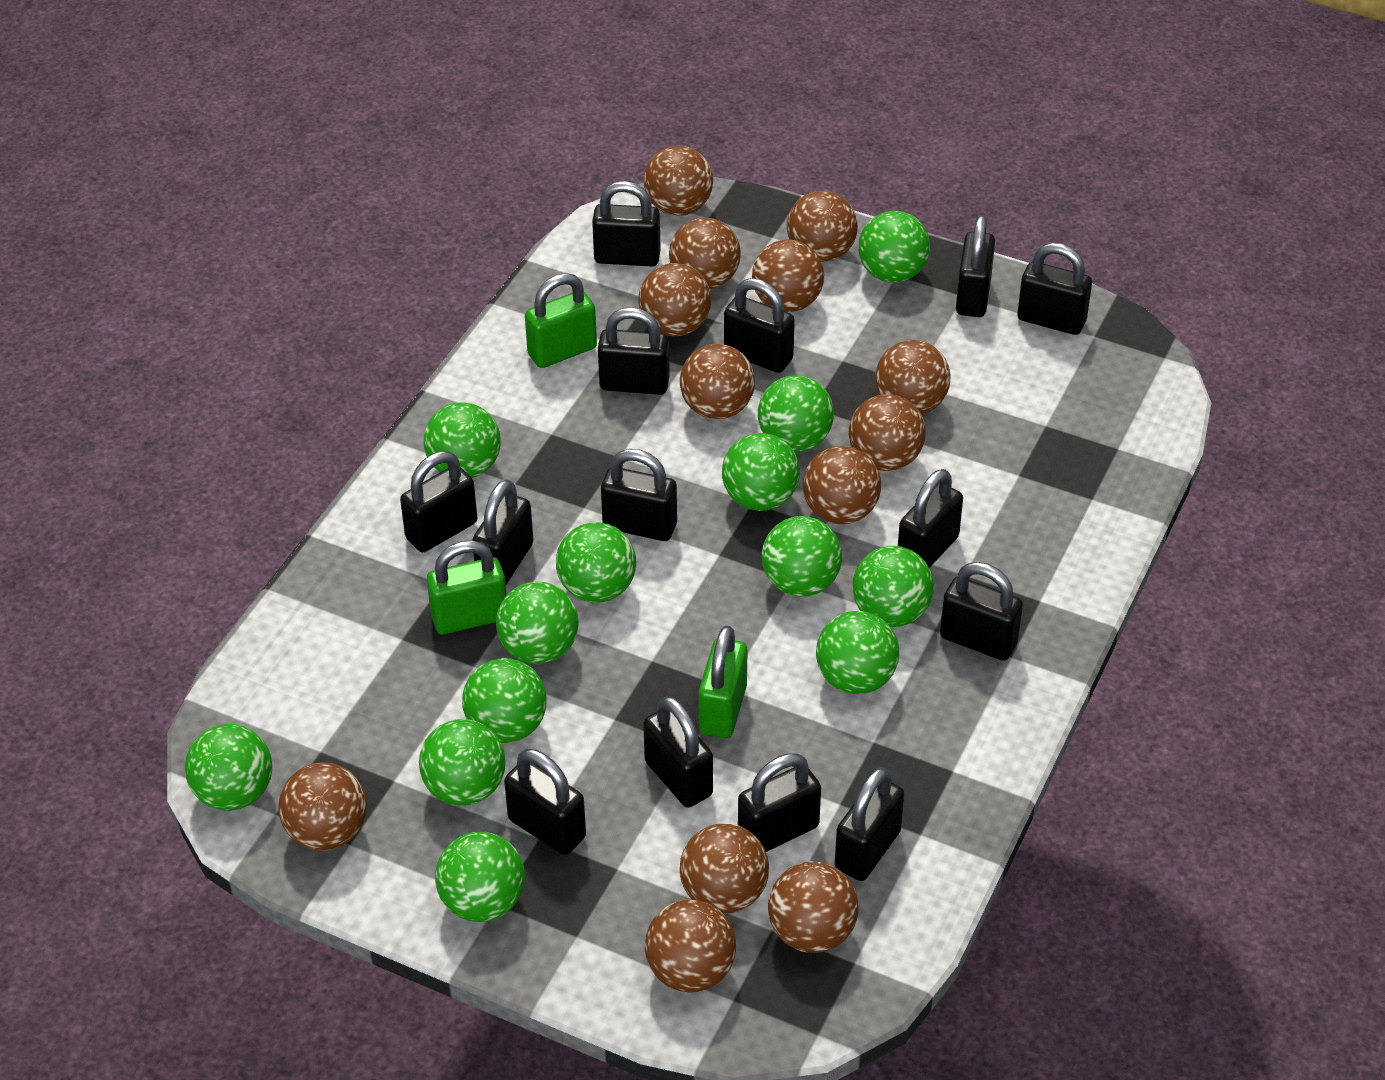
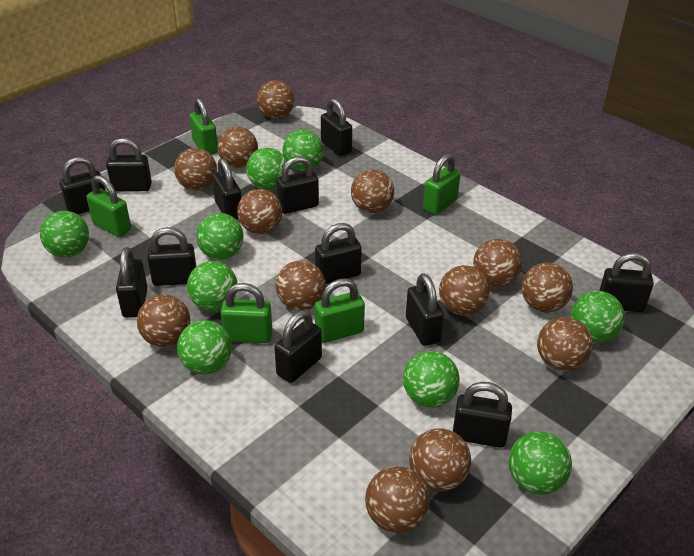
black padlock: 14 -> 12
green ball: 13 -> 9
green padlock: 3 -> 5

